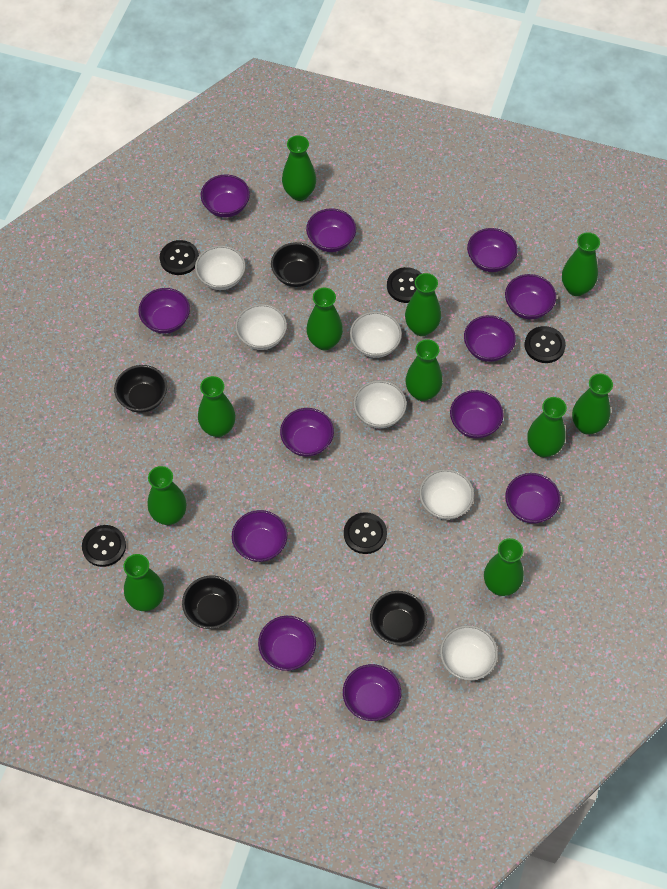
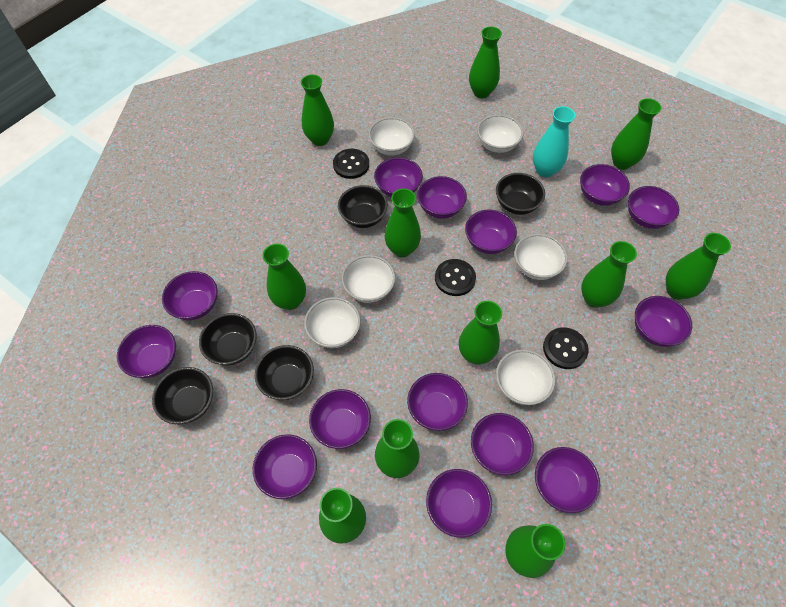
black bowl: 4 -> 5
black button: 5 -> 3
purple bowl: 12 -> 14
turquoise vase: 0 -> 1

